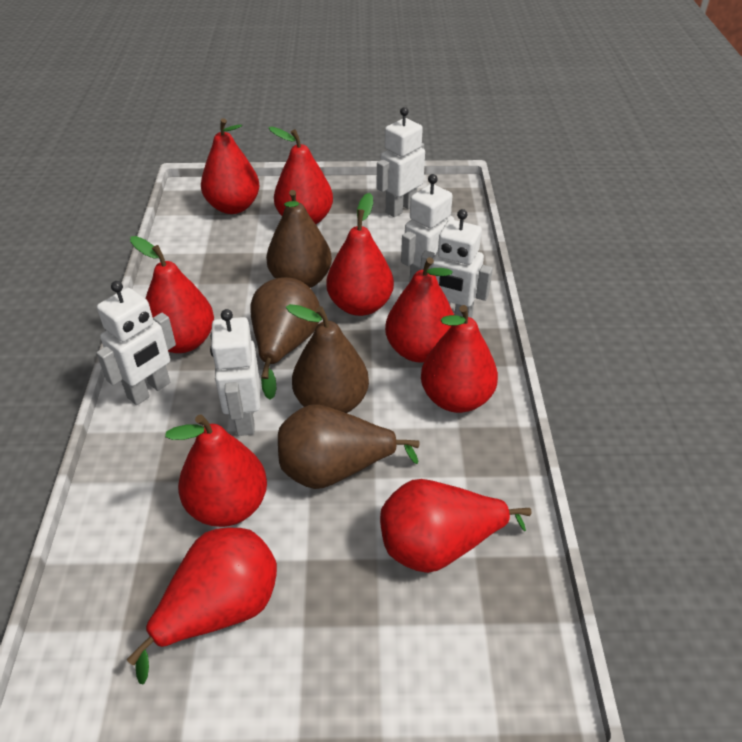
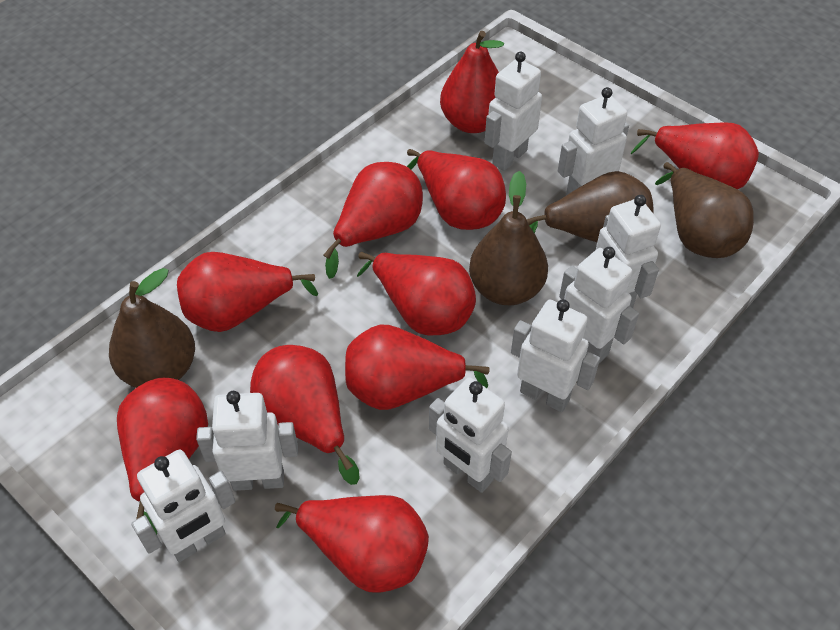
red pear: 9 -> 10
white robot: 5 -> 8

